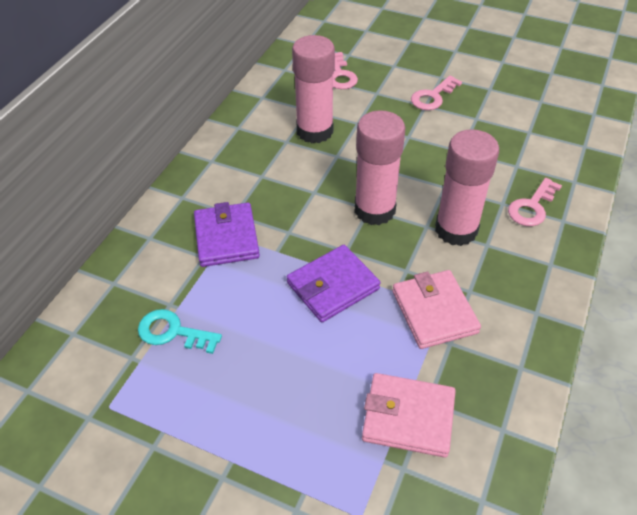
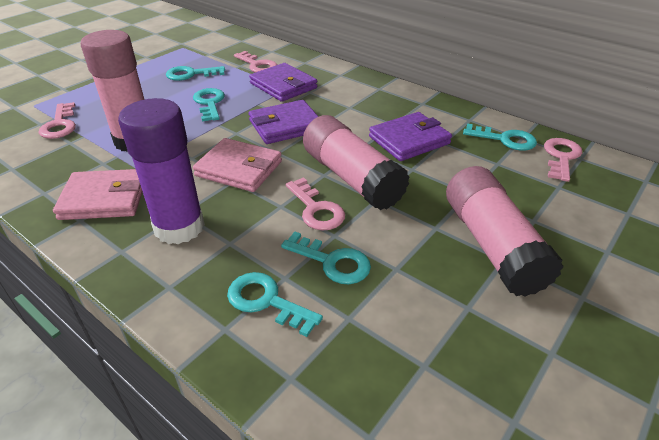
pink key: 3 -> 4
purple glue stick: 0 -> 1
purple wallet: 2 -> 3
turquoise key: 1 -> 5

